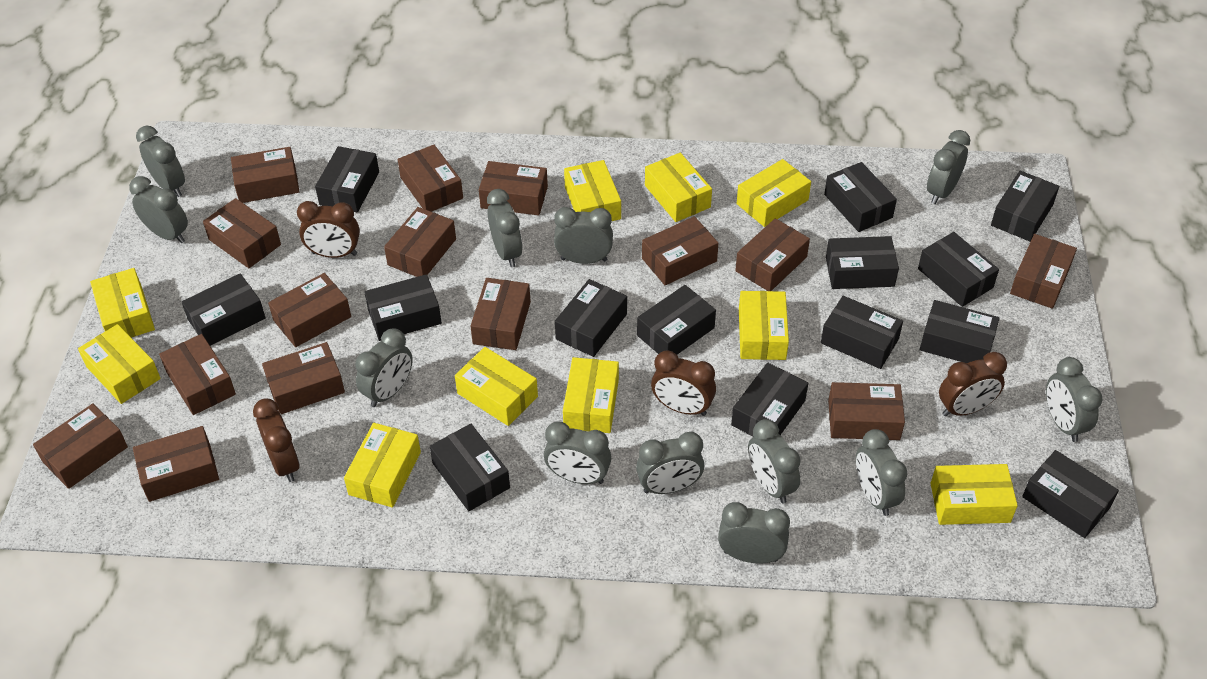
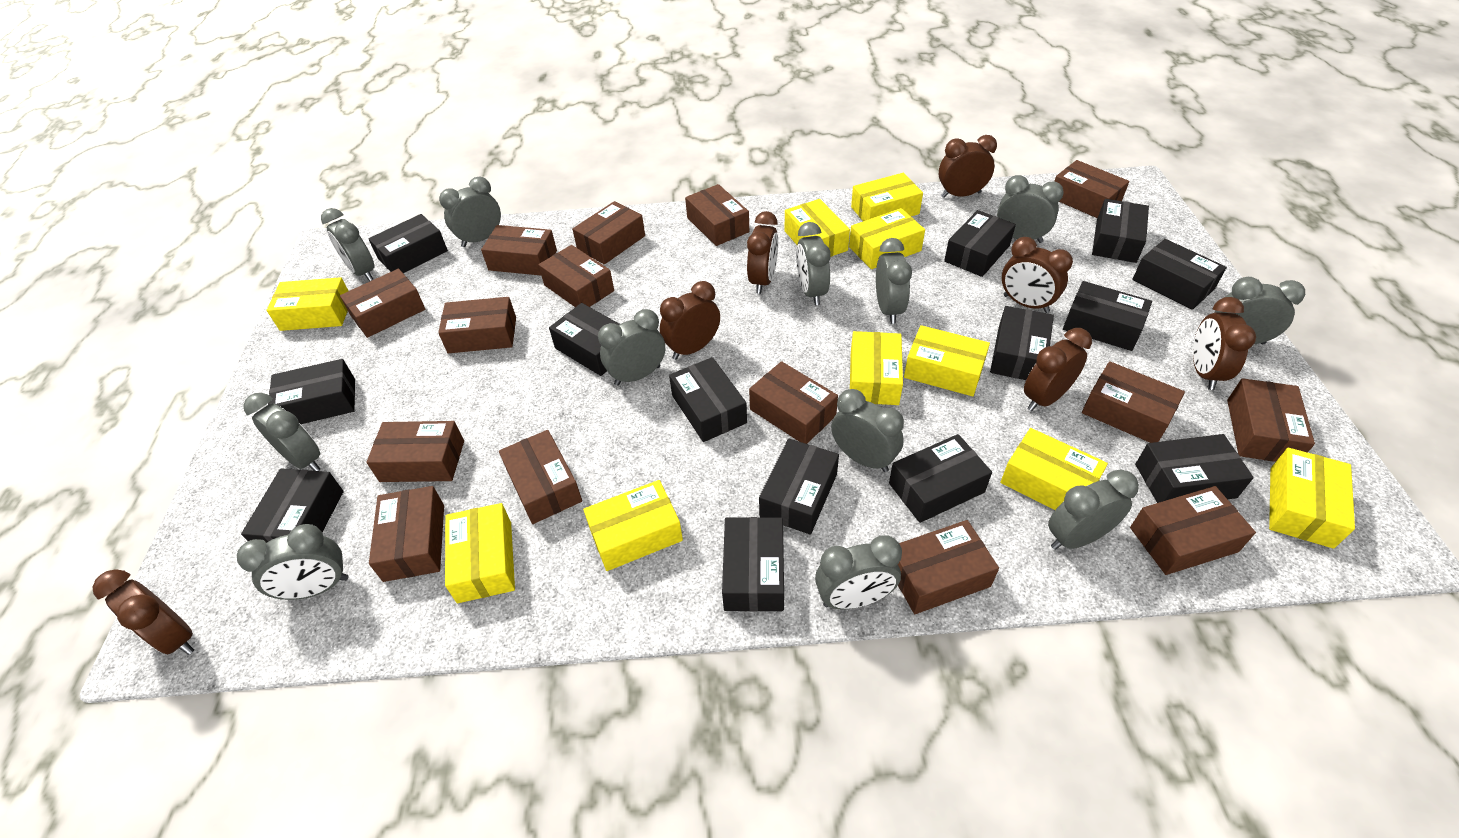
brown clock: 4 -> 7

